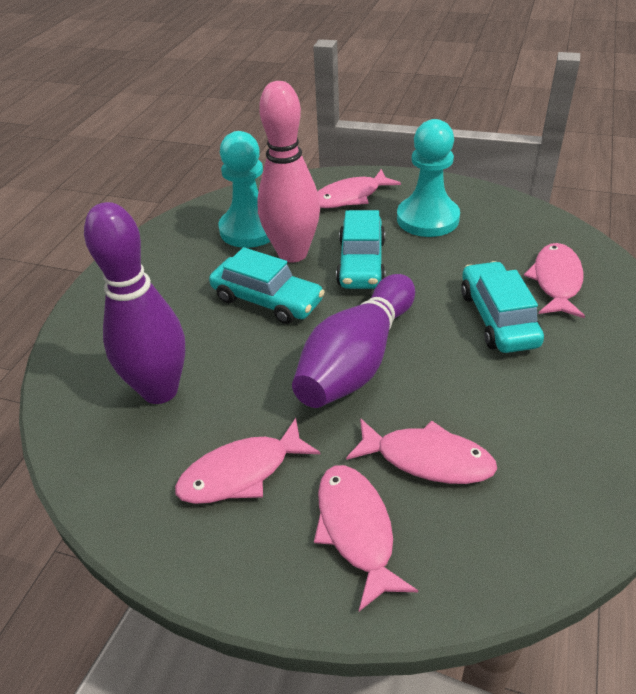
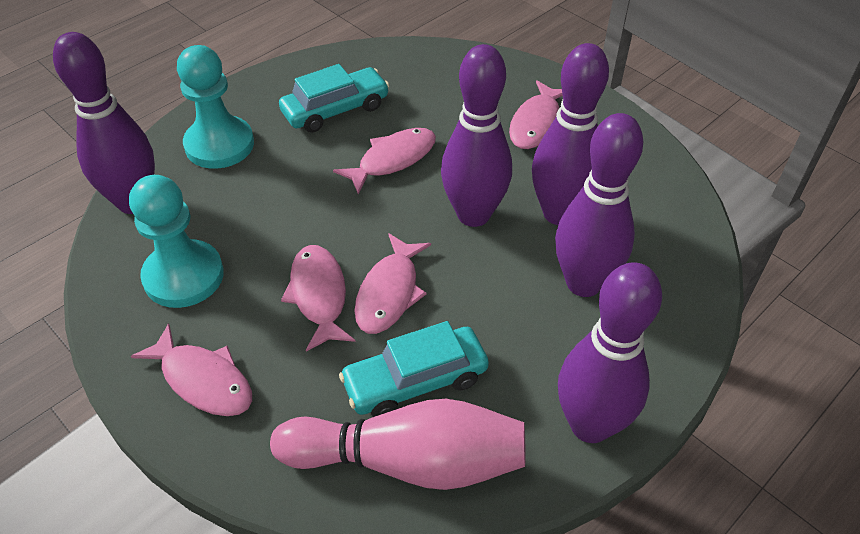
purple bowling pin: 2 -> 5
turquoise car: 3 -> 2

